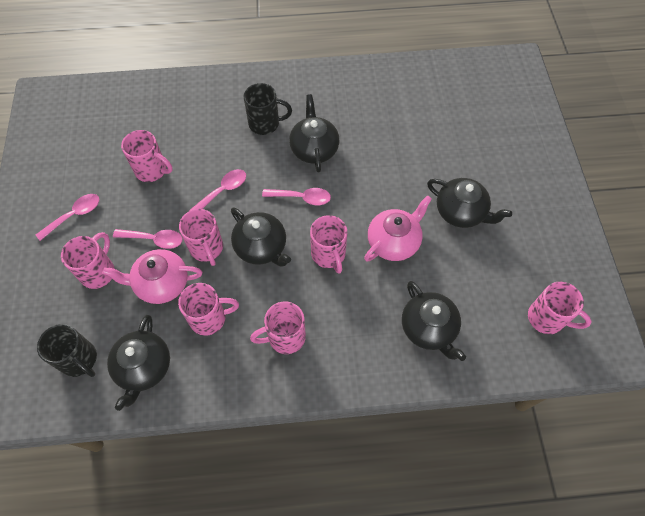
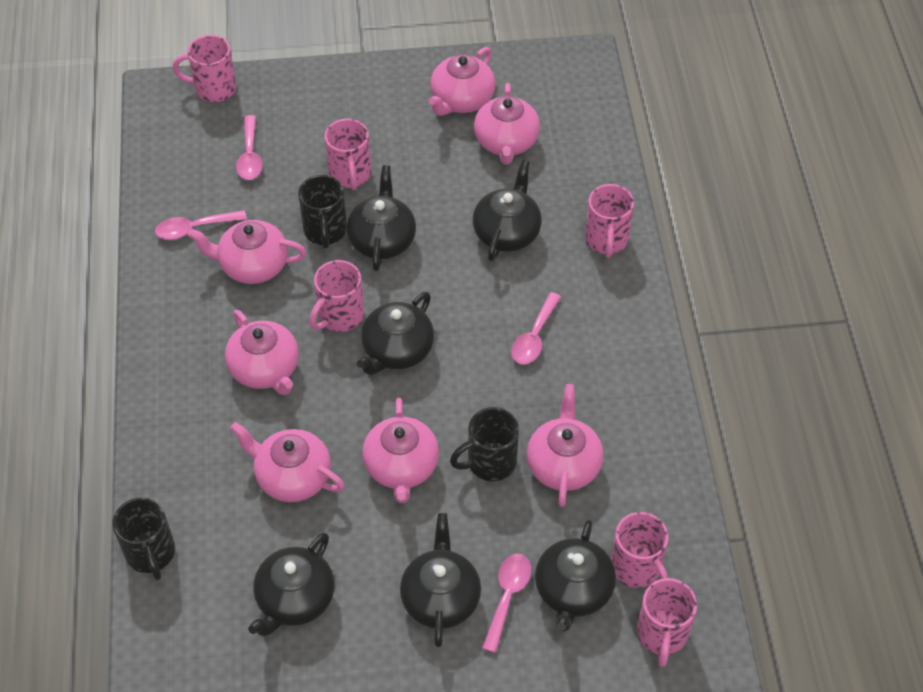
black mug: 2 -> 3
black teapot: 5 -> 6
pink mug: 7 -> 6
pink teapot: 2 -> 7

